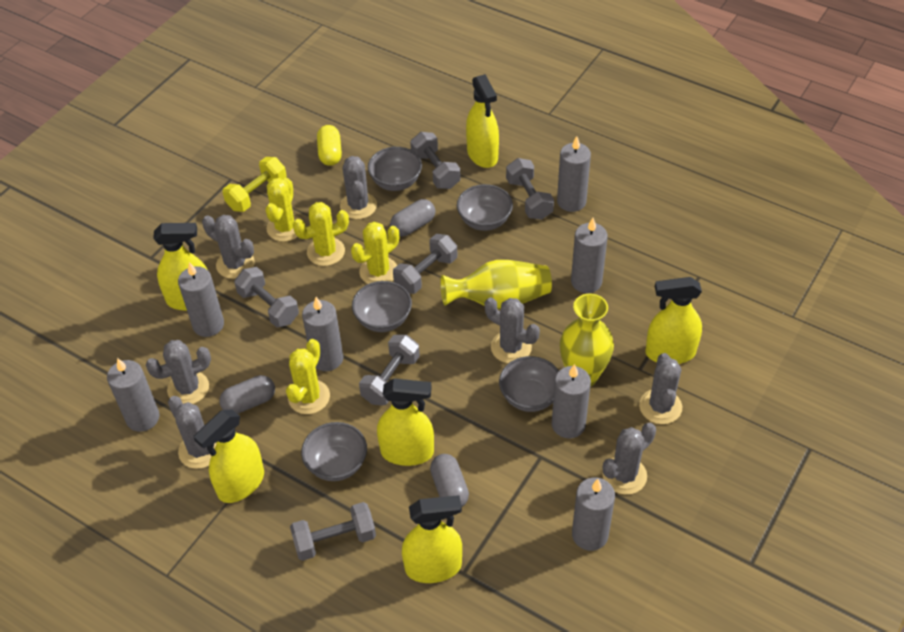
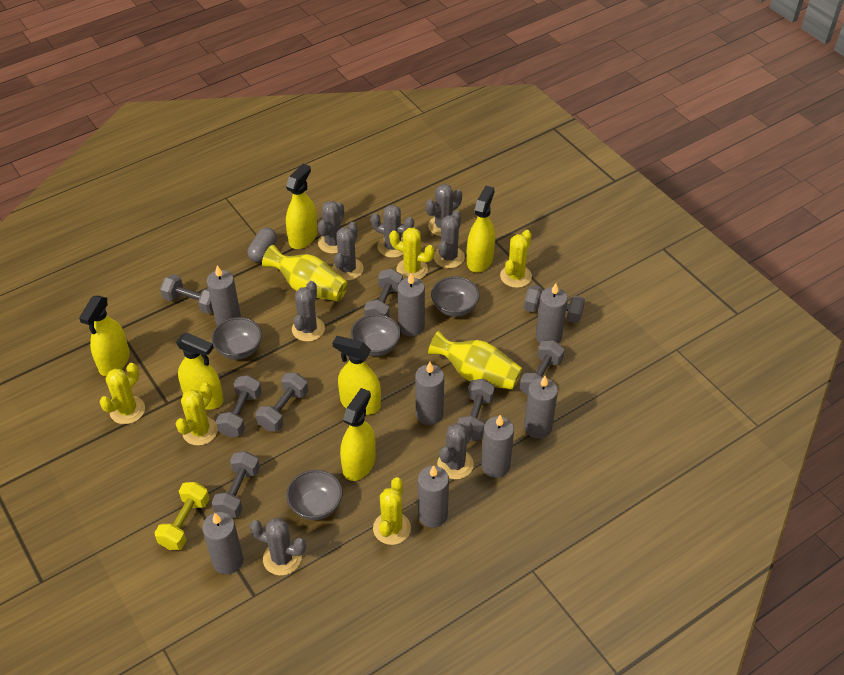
grey bowl: 5 -> 4
grey cactus: 7 -> 8
grey candle: 7 -> 8
grey capsule: 3 -> 1
grey dumbbell: 6 -> 8
yellow cactus: 4 -> 5
yellow capsule: 1 -> 0

